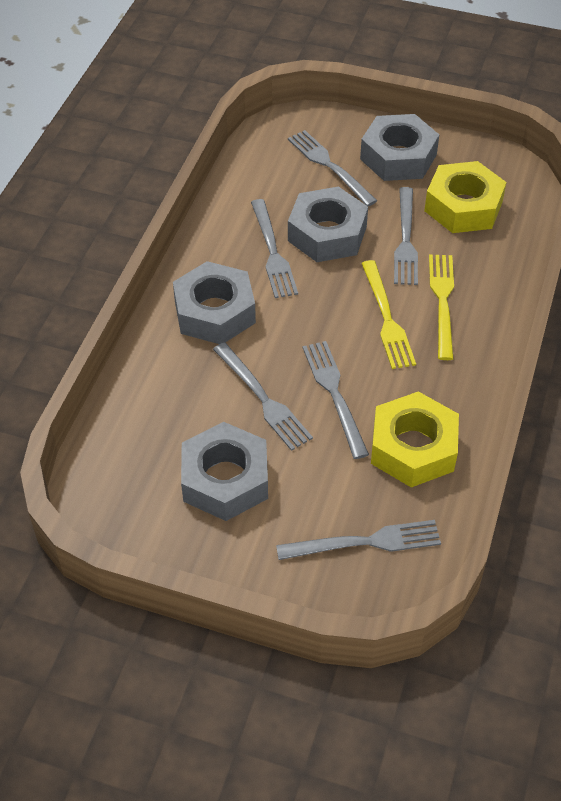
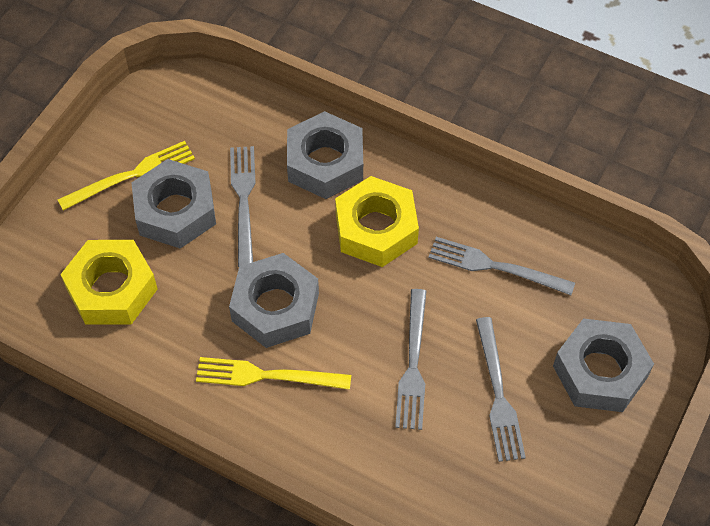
grey fork: 6 -> 4

